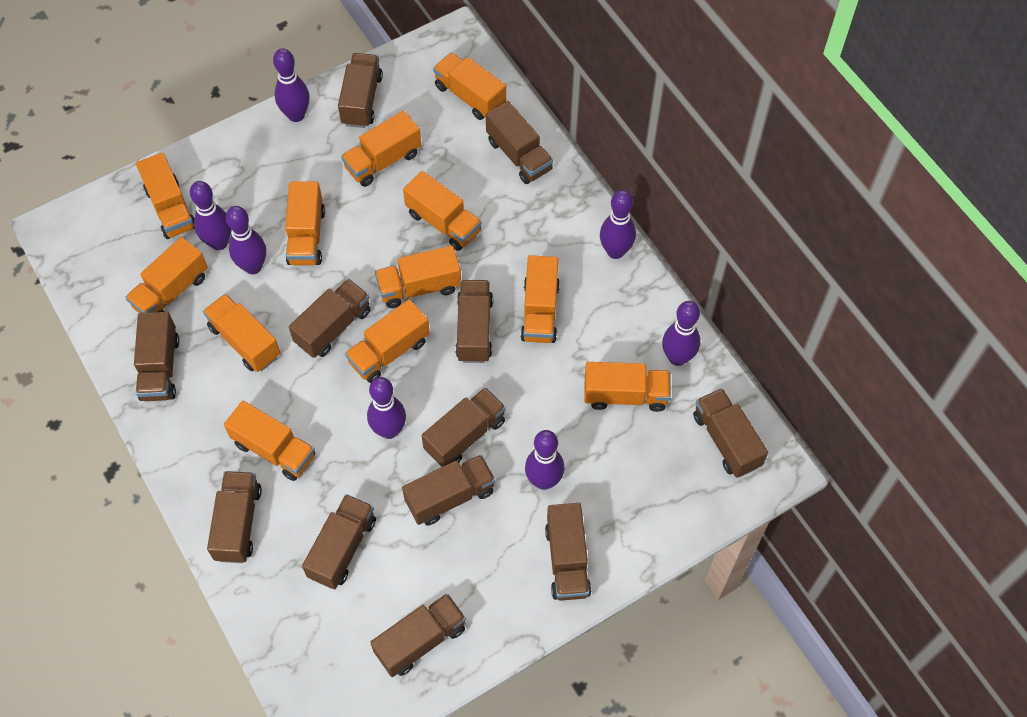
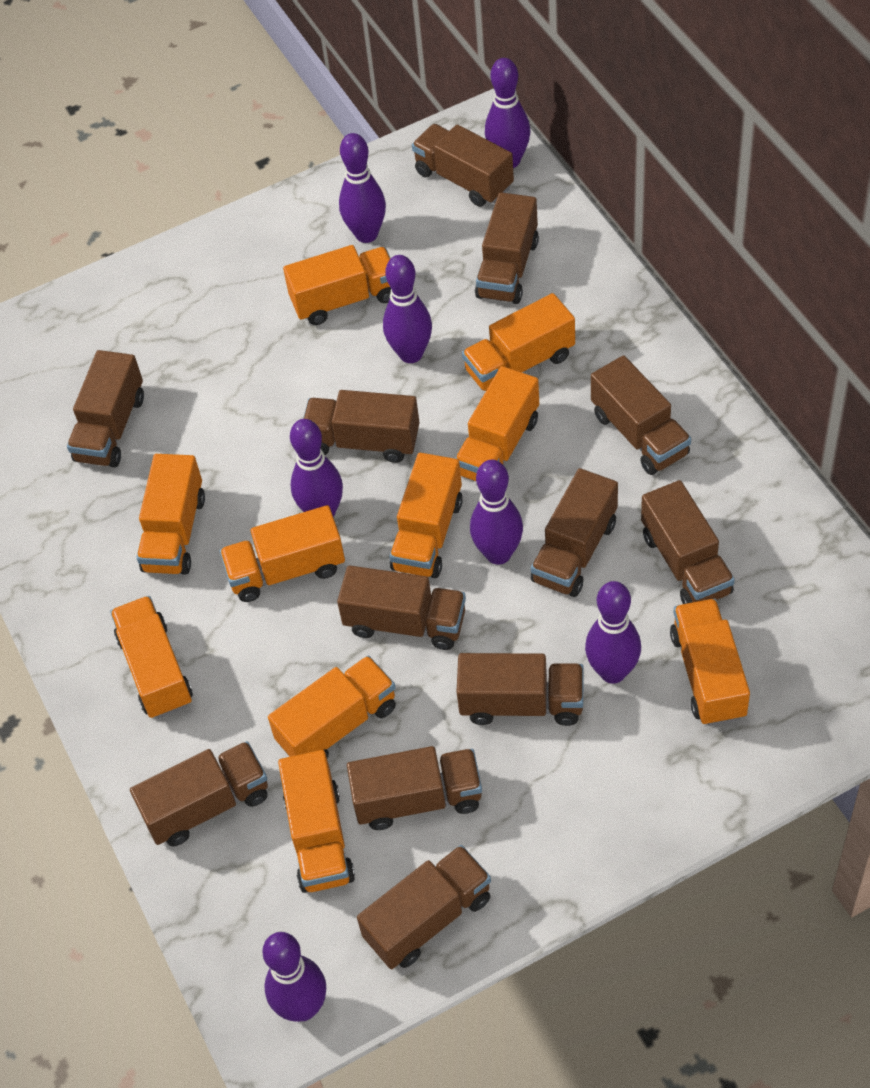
orange truck: 12 -> 10

